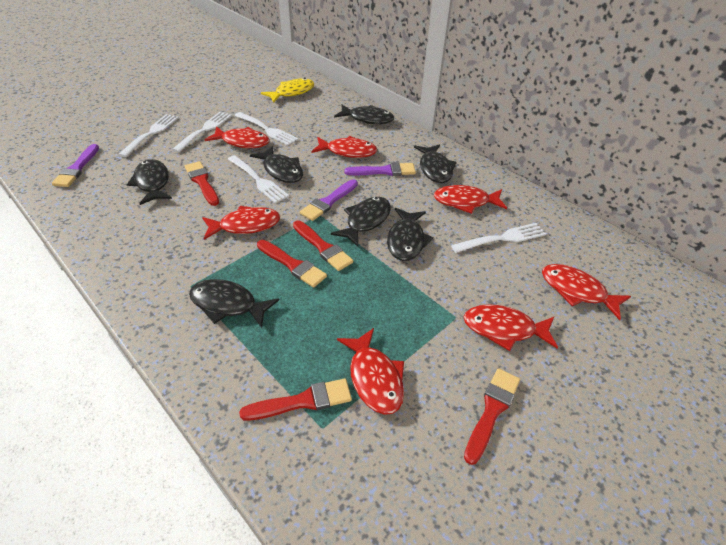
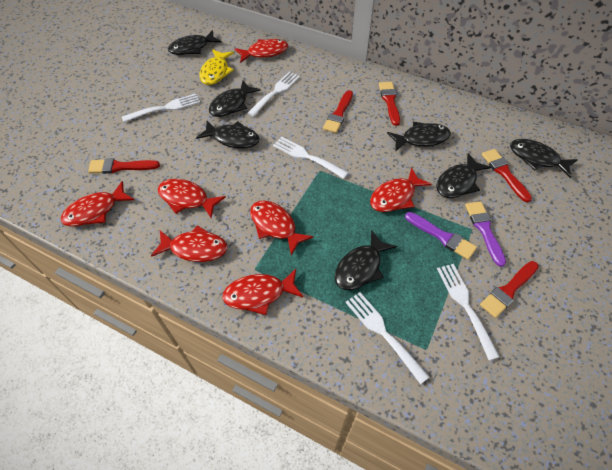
purple brush: 3 -> 2

